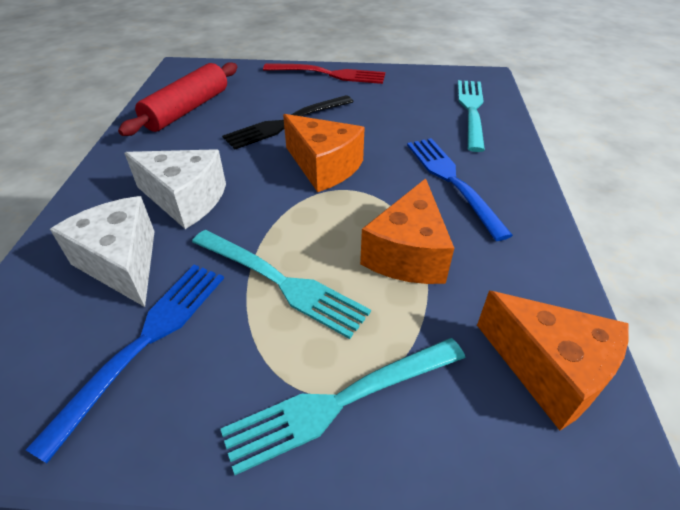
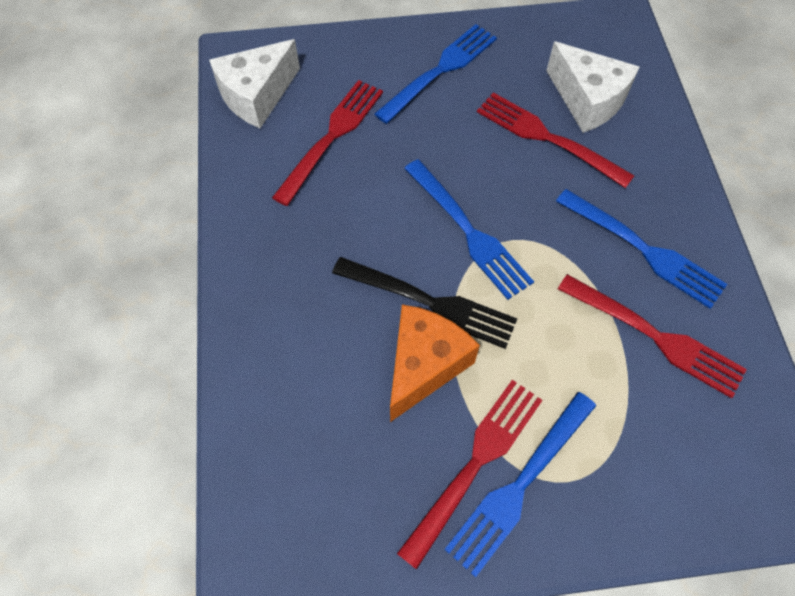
blue fork: 2 -> 4
orange cheese: 3 -> 1
red fork: 1 -> 4
red rolling pin: 1 -> 0
turquoise fork: 3 -> 0

